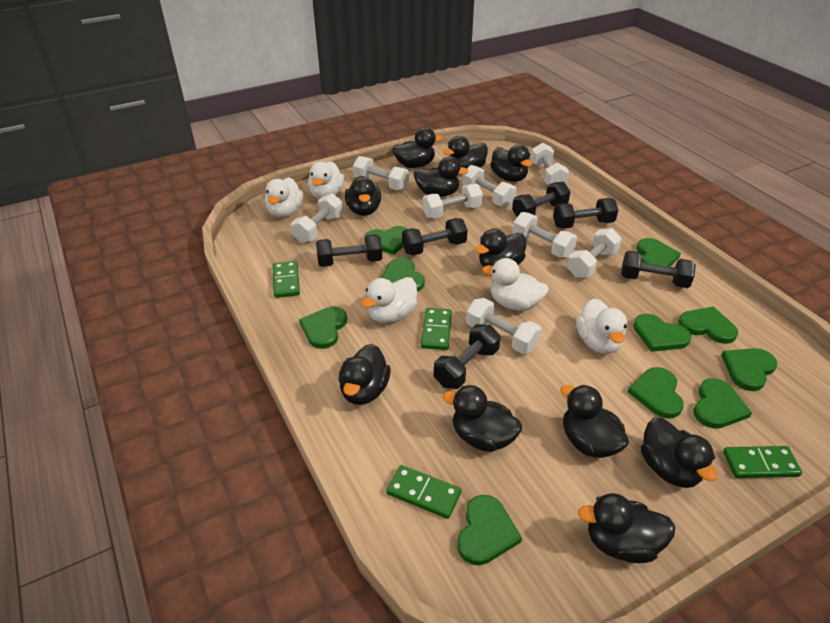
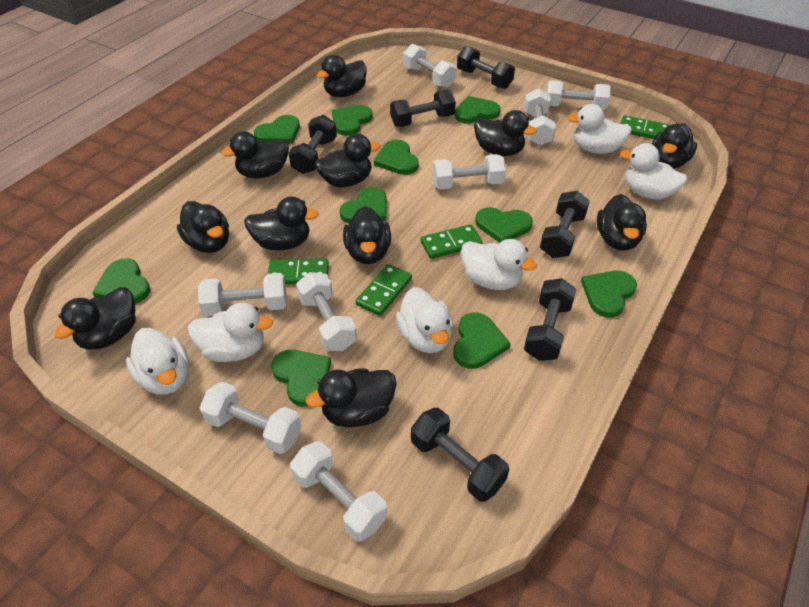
white duck: 5 -> 6

